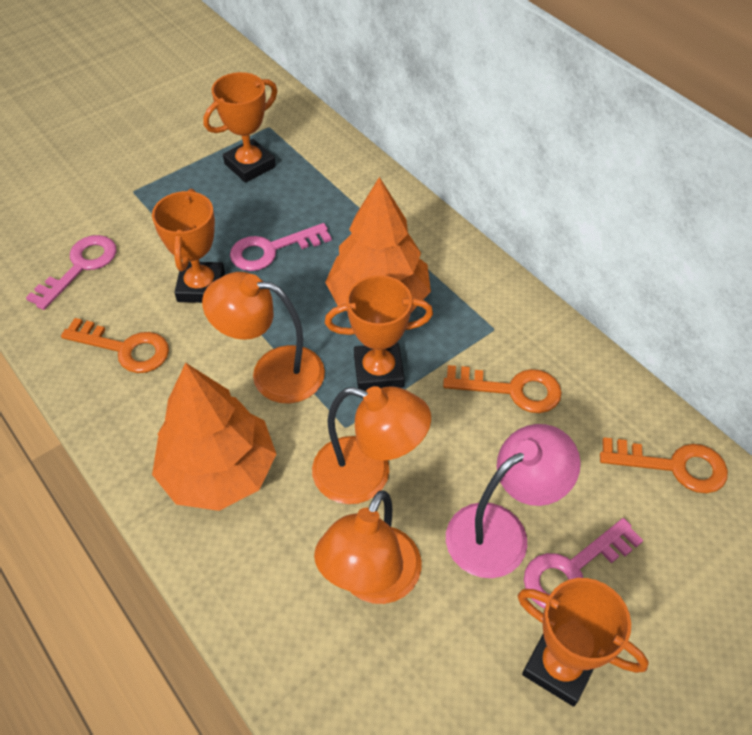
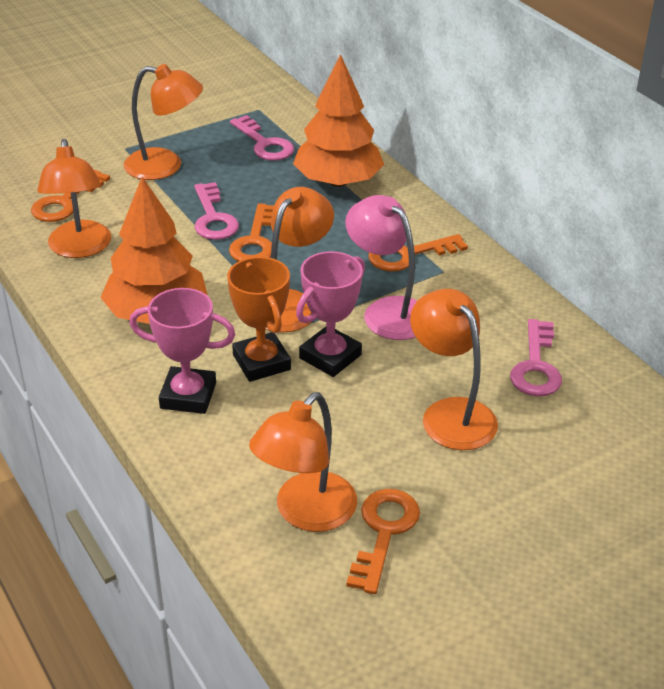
orange key: 3 -> 4
orange lamp: 3 -> 5
orange trophy: 4 -> 1
pink trophy: 0 -> 2

